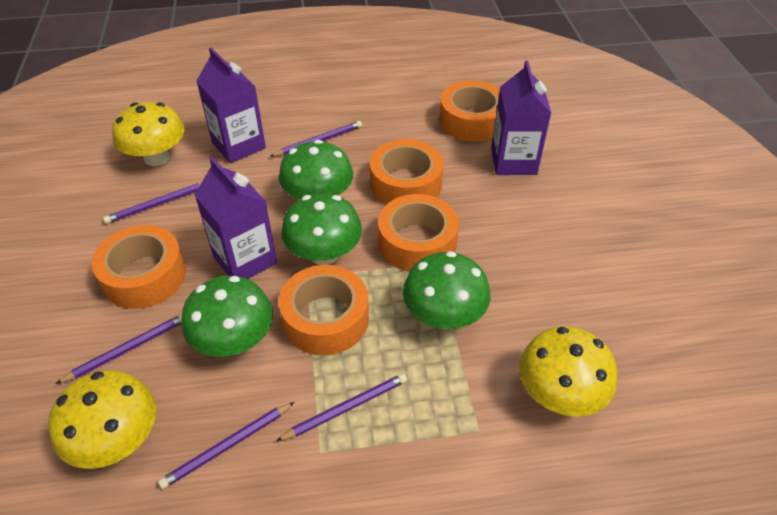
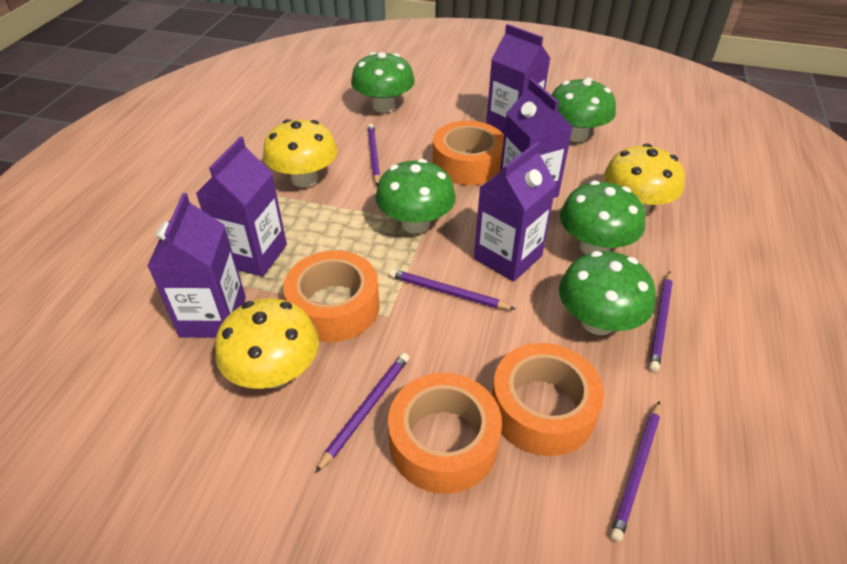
green mushroom: 4 -> 5
orange tape: 5 -> 4
purple carton: 3 -> 5

